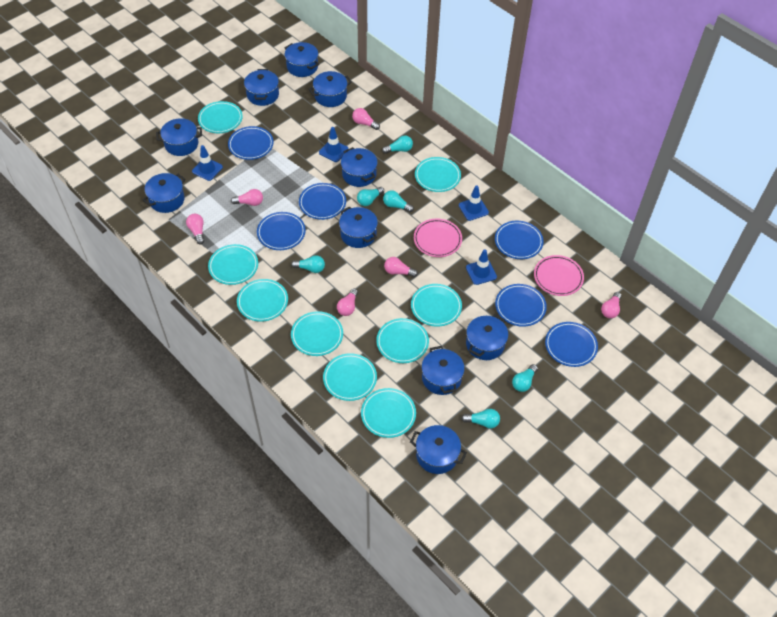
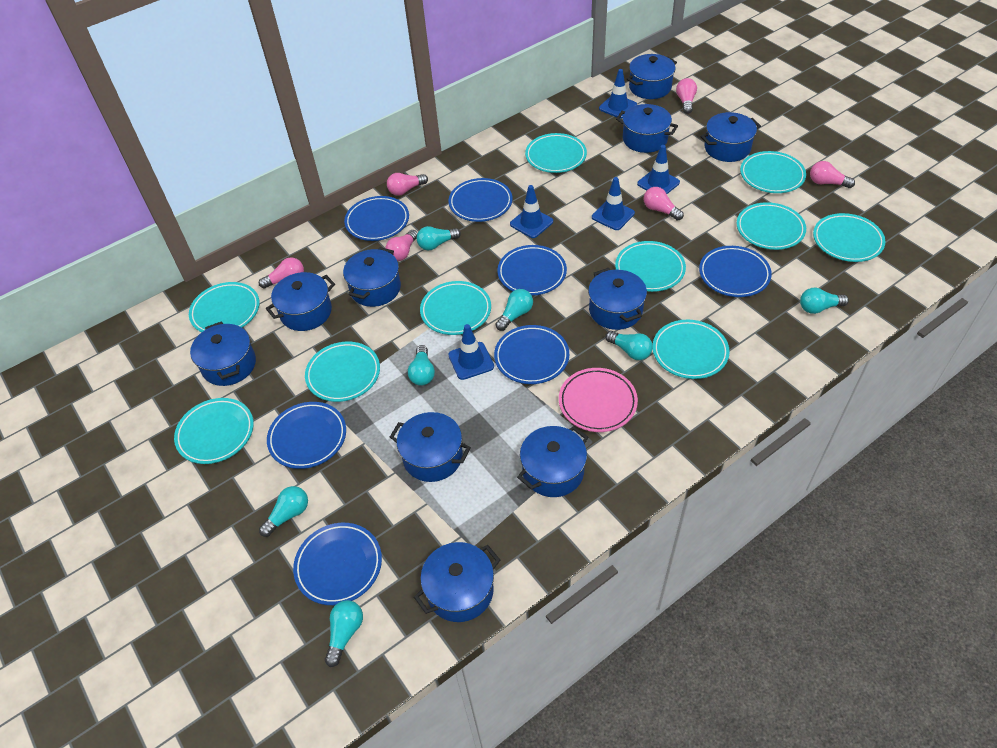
blue plate: 6 -> 7
blue traffic cone: 4 -> 5
pink plate: 2 -> 1
turquoise light bulb: 6 -> 7
turquoise plate: 9 -> 10

